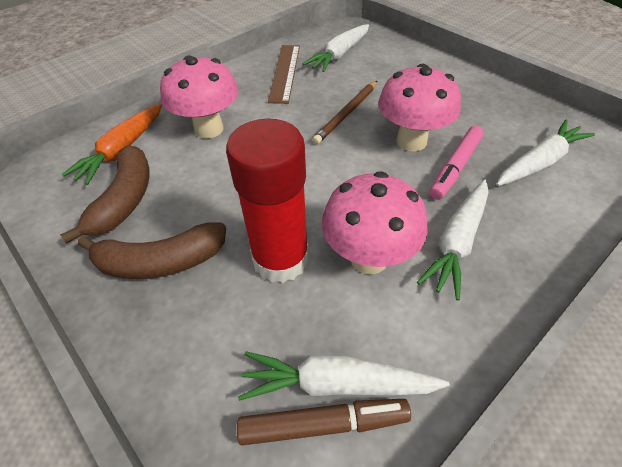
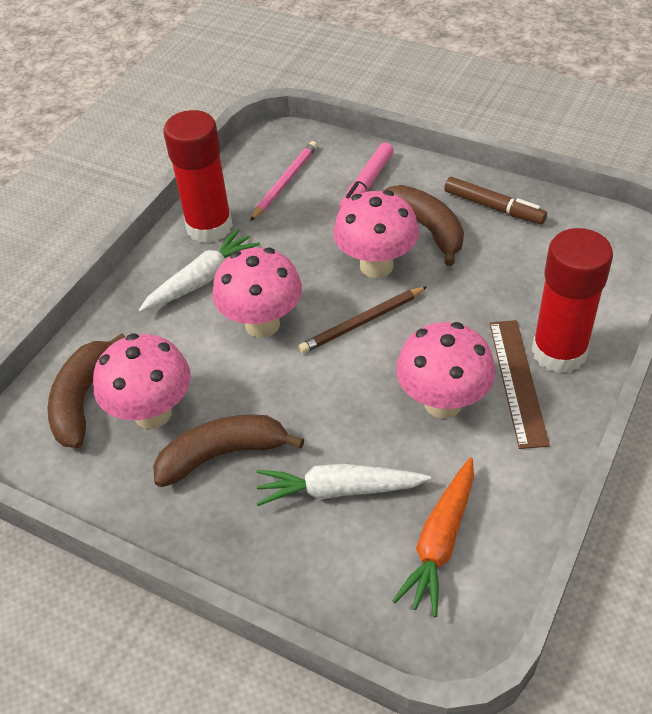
brown banana: 2 -> 3
pink mushroom: 3 -> 4
pink pencil: 0 -> 1
red glue stick: 1 -> 2
white carrot: 4 -> 2

